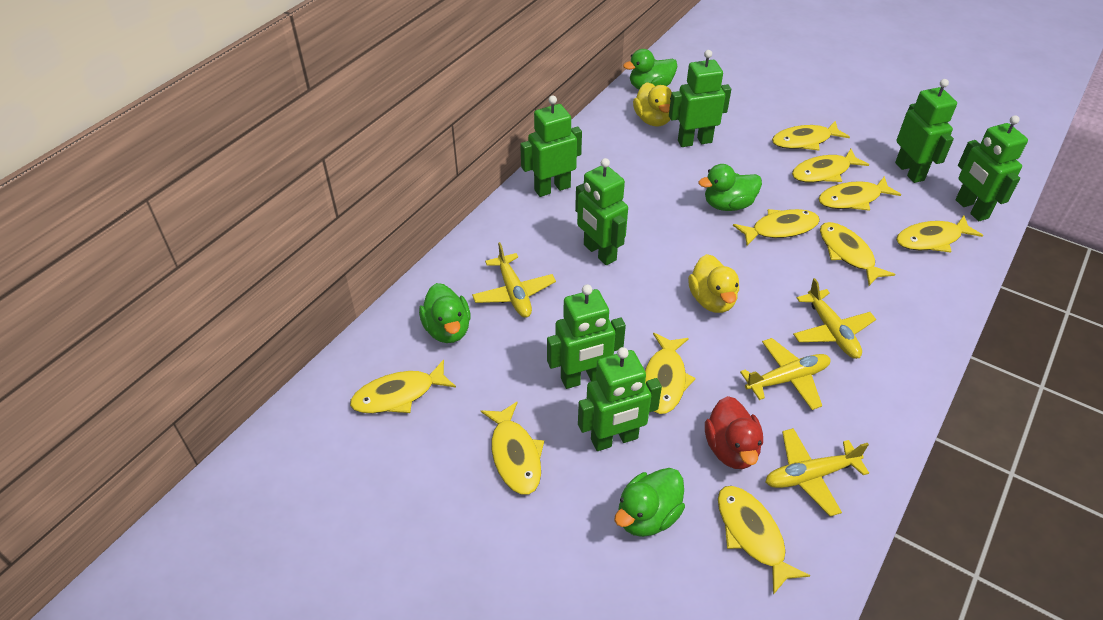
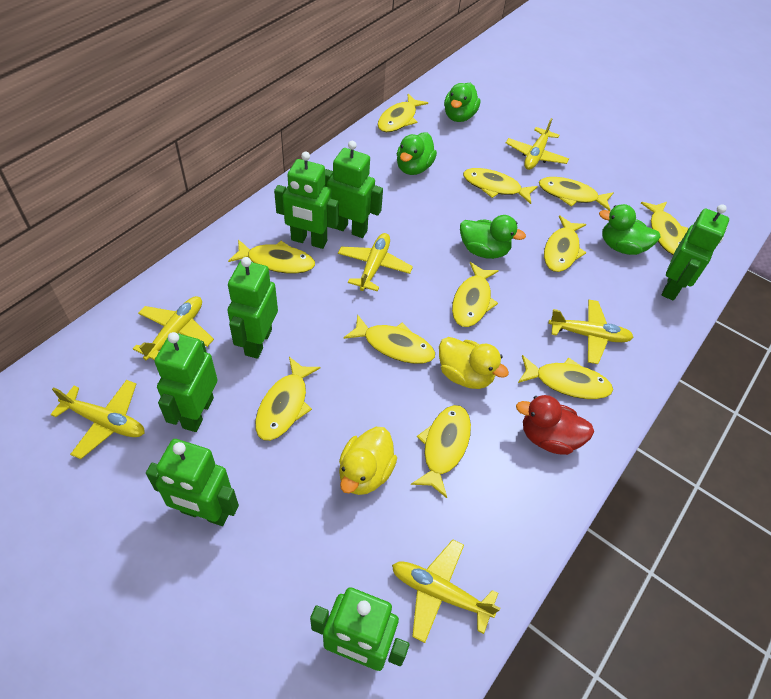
yellow fish: 10 -> 11
yellow plane: 4 -> 6

